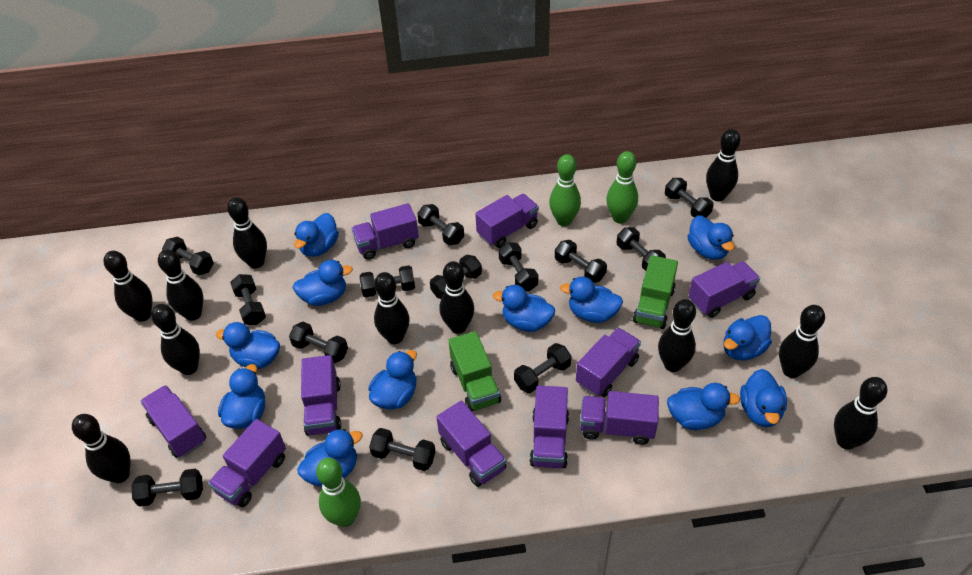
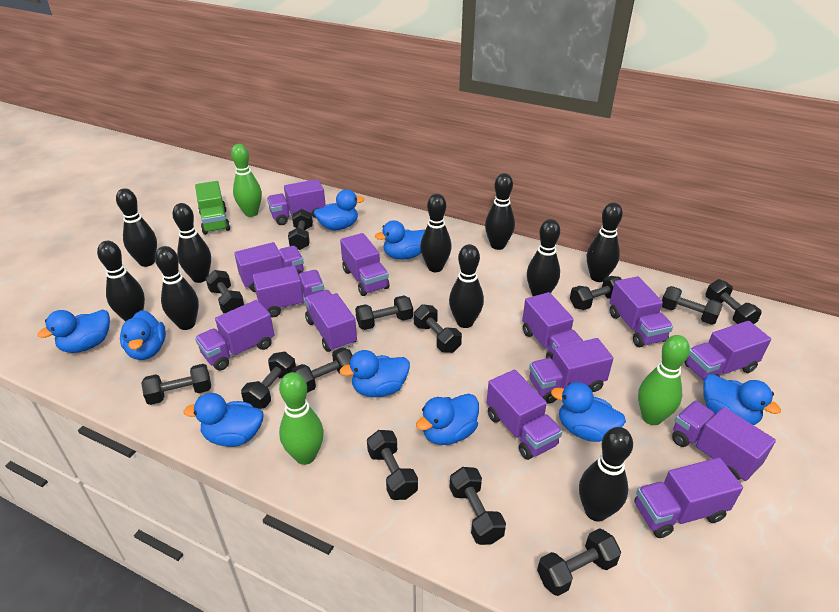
black bowling pin: 11 -> 10
blue duck: 12 -> 9
green truck: 2 -> 1
purple truck: 10 -> 13

